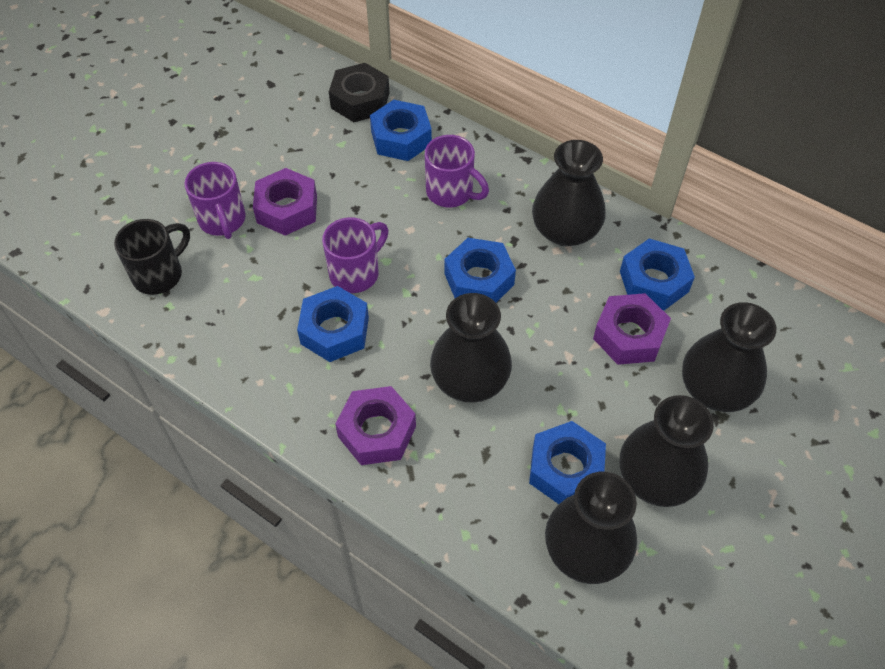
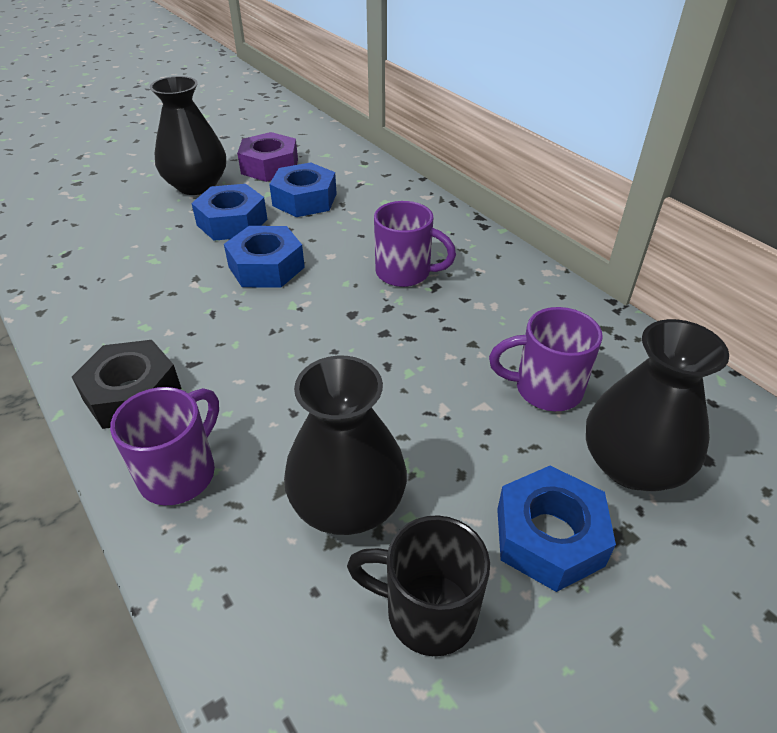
black vase: 5 -> 3
blue nut: 5 -> 4
purple nut: 3 -> 1

